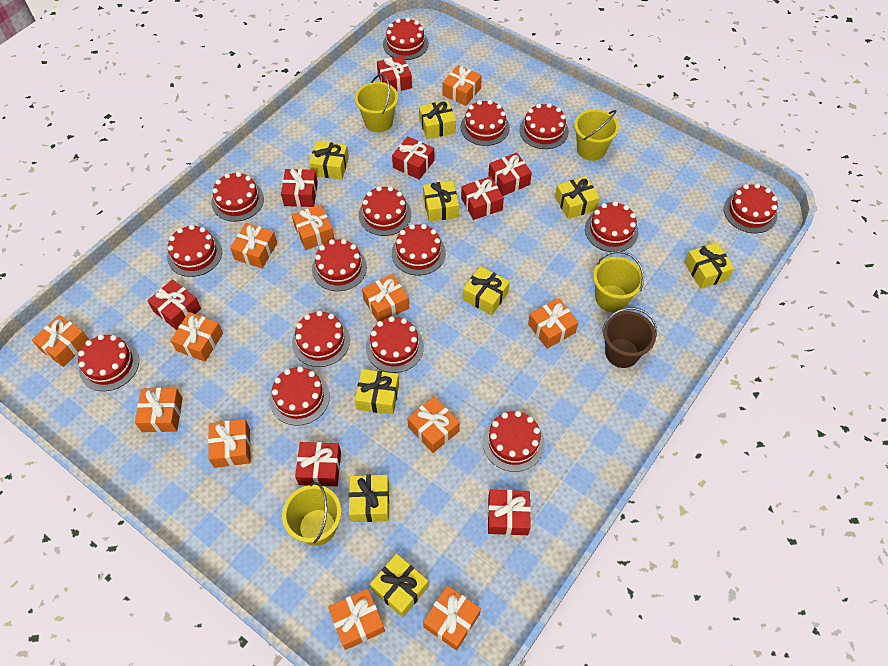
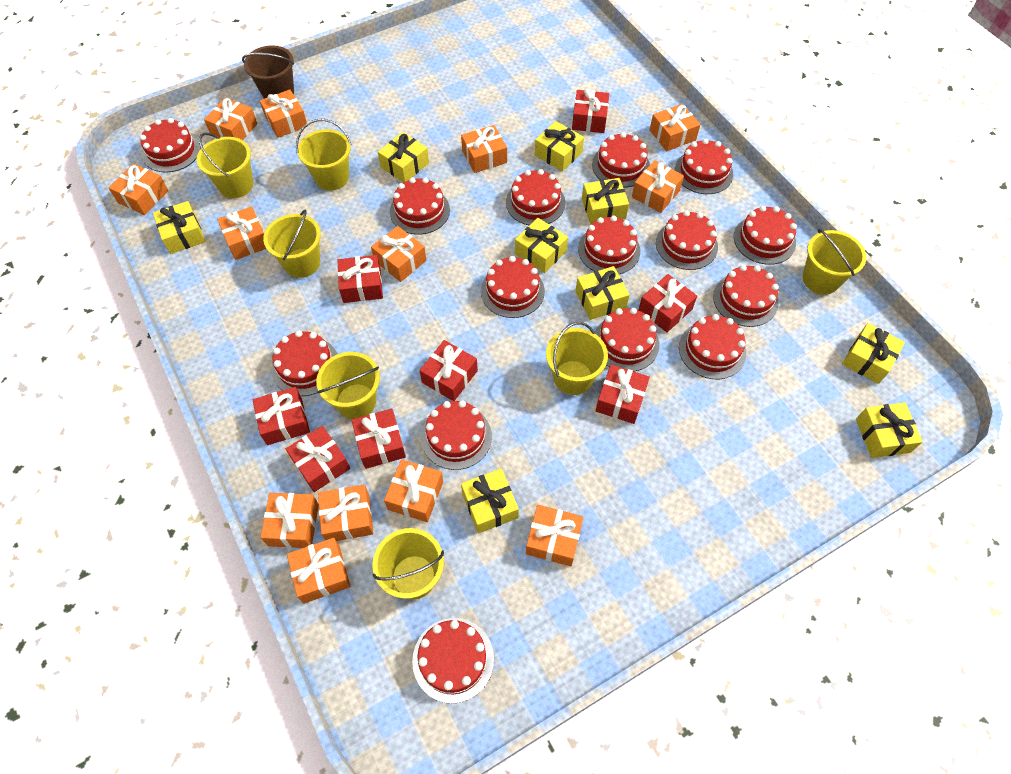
orange gift: 12 -> 13
yellow bucket: 4 -> 7

